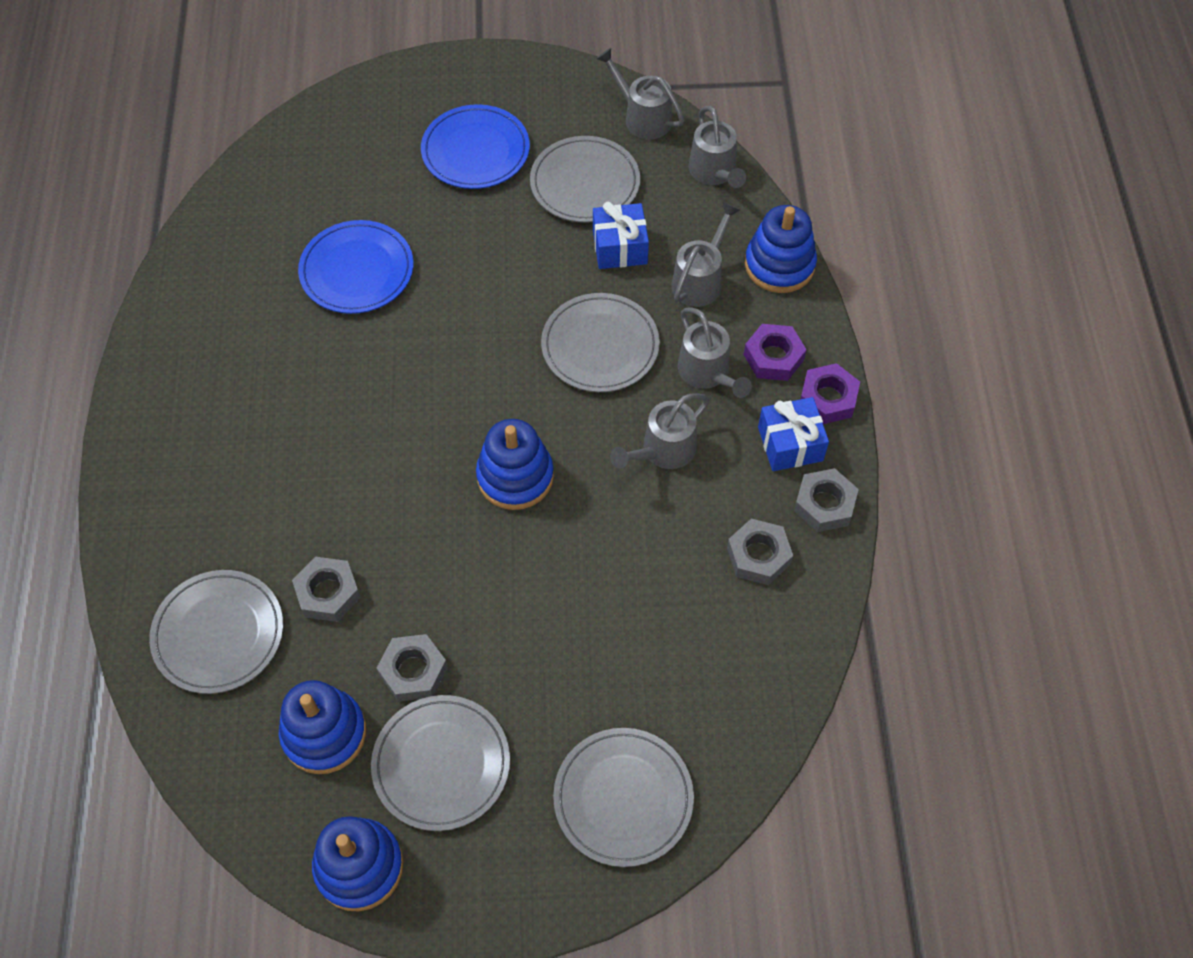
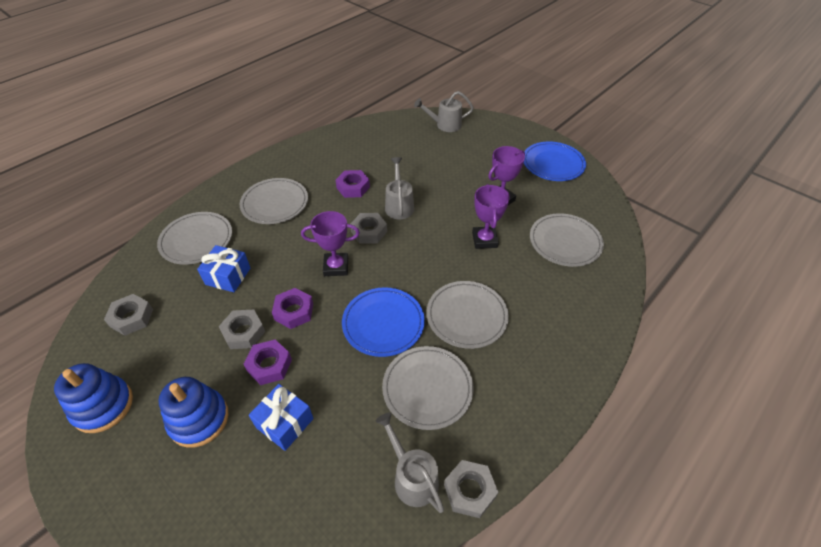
blue stacking toy: 4 -> 2
grey watering can: 5 -> 3
purple nut: 2 -> 3
purple trophy: 0 -> 3

